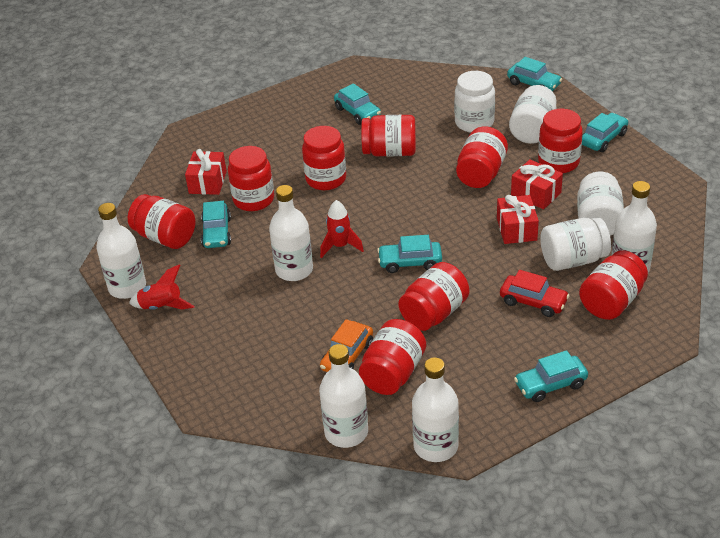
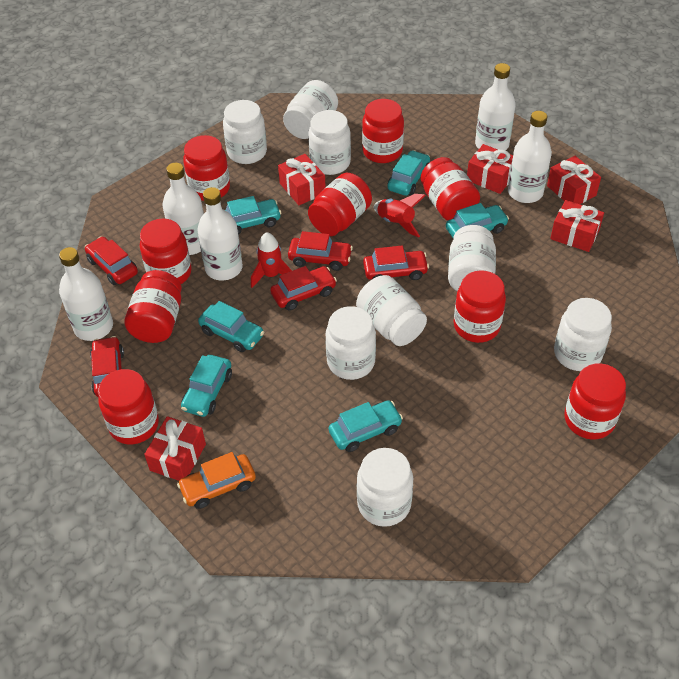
red car: 1 -> 5
red gift: 3 -> 5
white jar: 4 -> 8

